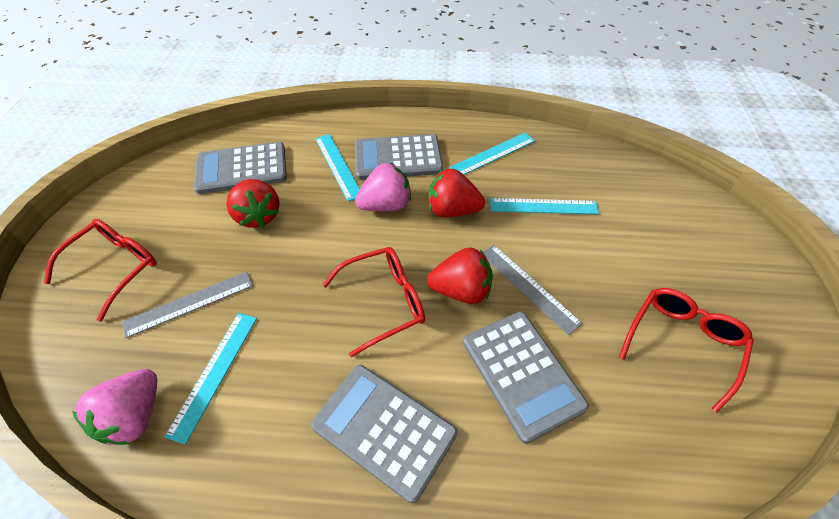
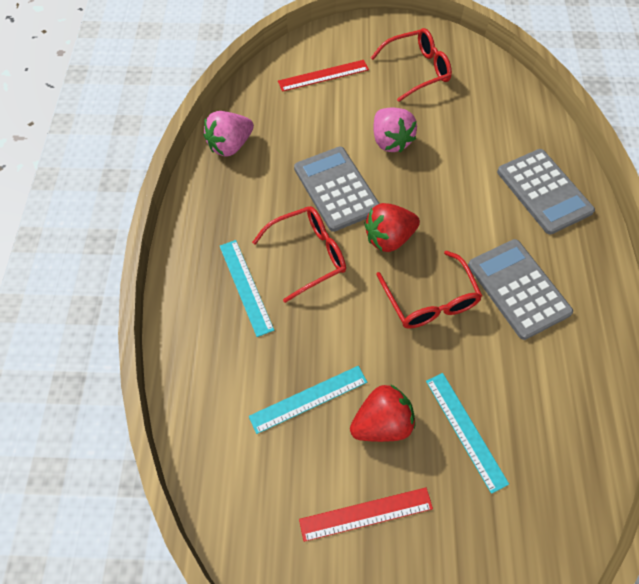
grey calculator: 4 -> 3
grey ruler: 2 -> 0
red ruler: 0 -> 2
red strawberry: 3 -> 2
turquoise ruler: 4 -> 3

